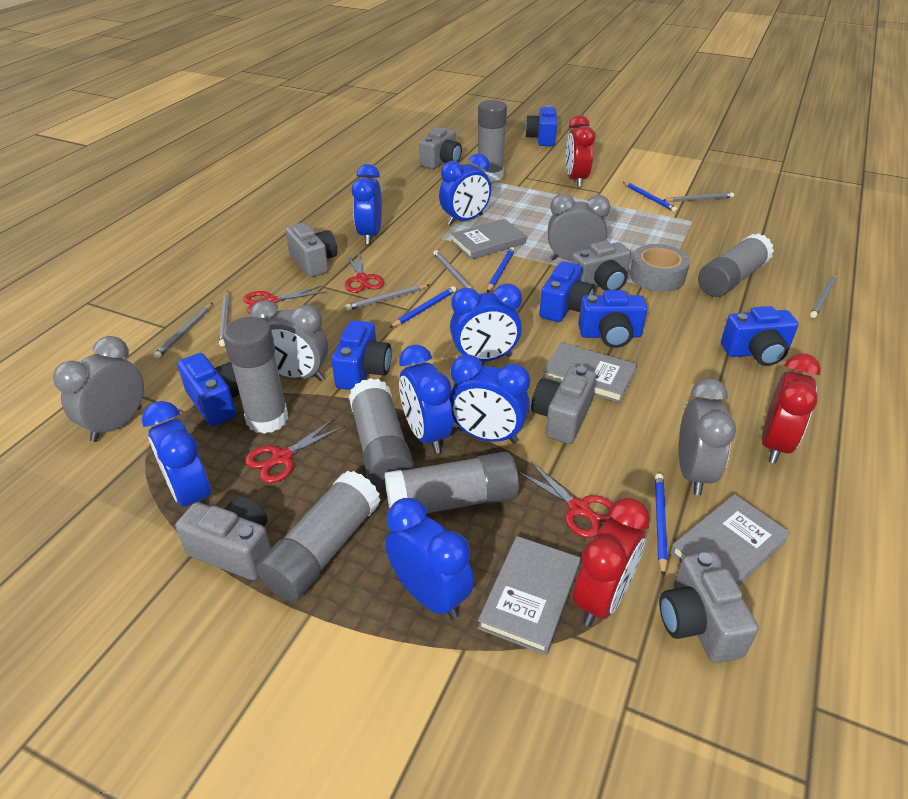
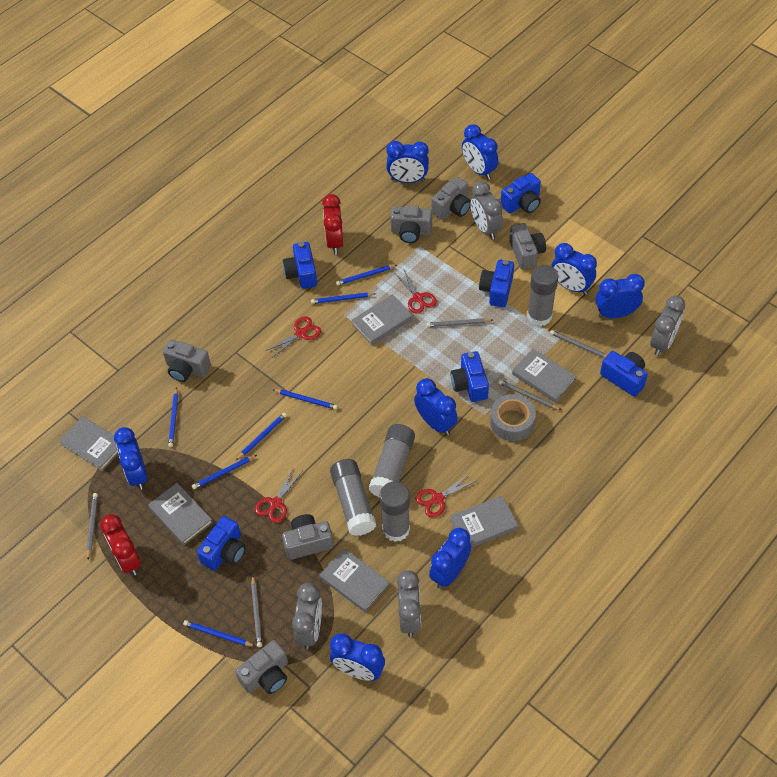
blue clock: 7 -> 8
blue pencil: 4 -> 7
grey book: 4 -> 6
grey glue stick: 6 -> 4
grey pencil: 6 -> 5
red clock: 3 -> 2

